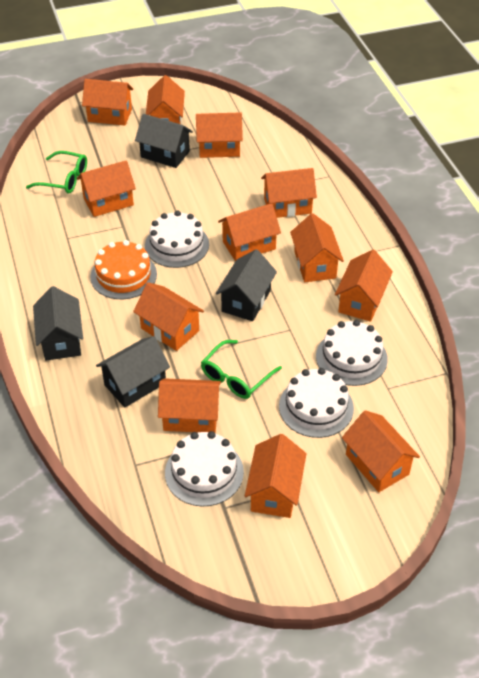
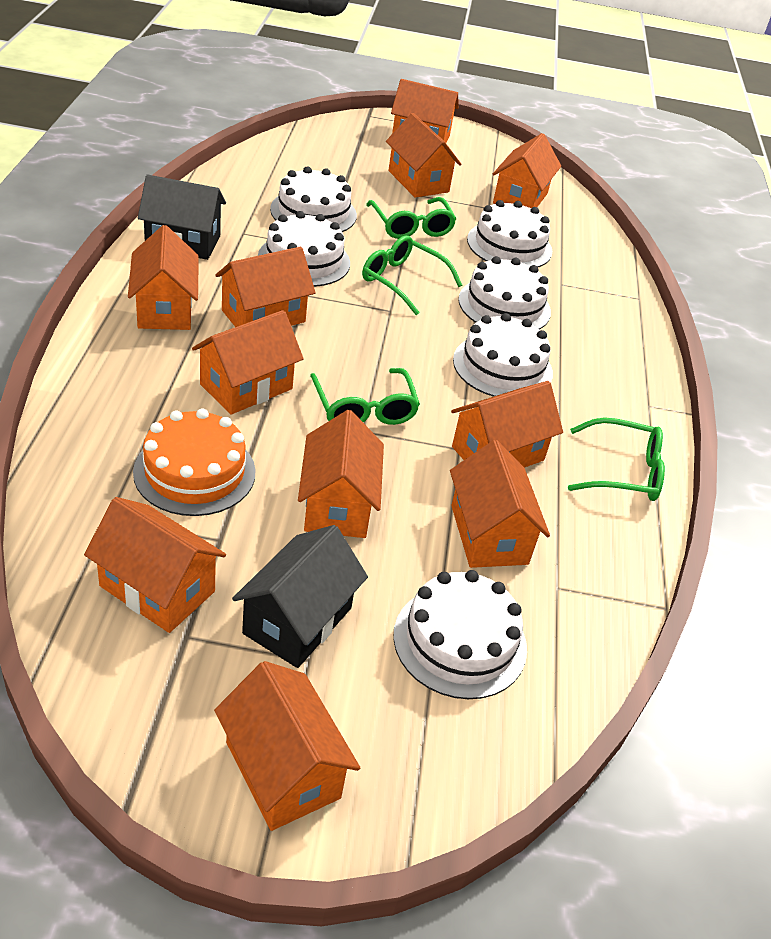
black house: 4 -> 2
green glasses: 2 -> 4
orange house: 12 -> 11
white cake: 4 -> 6

